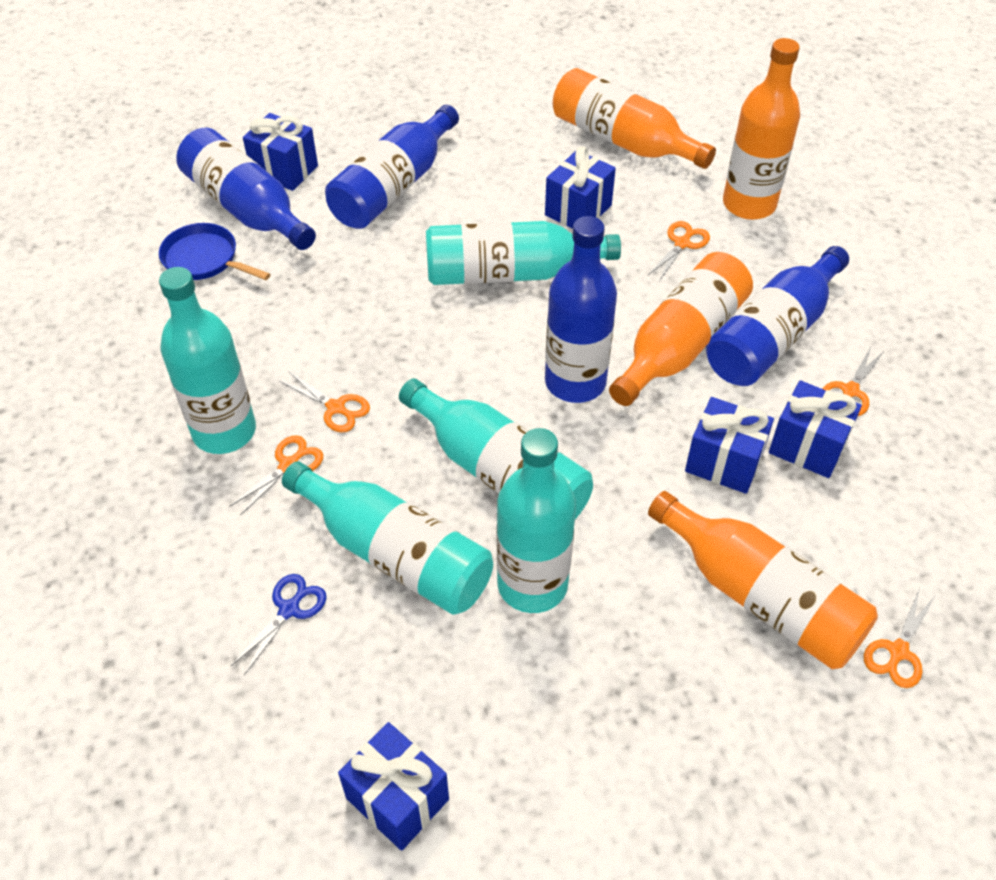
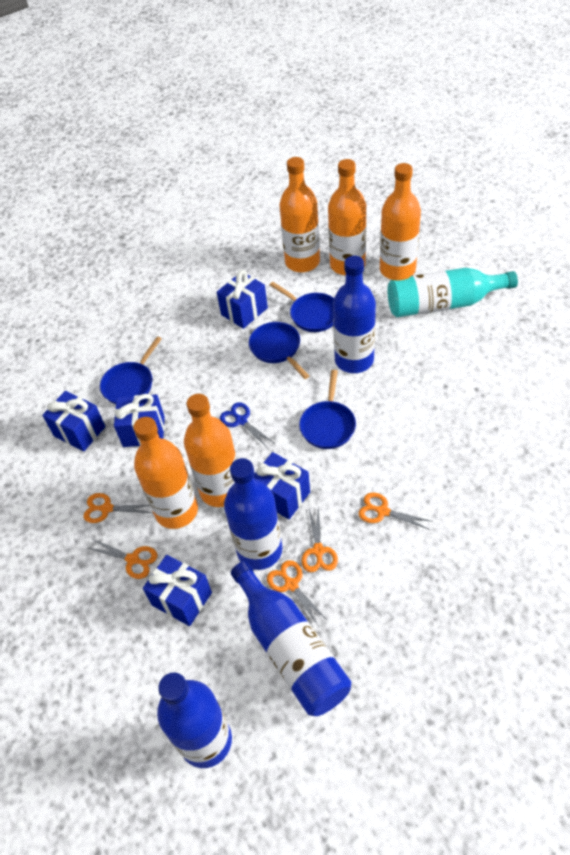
blue pan: 1 -> 4
orange bottle: 4 -> 5
turquoise bottle: 5 -> 1

